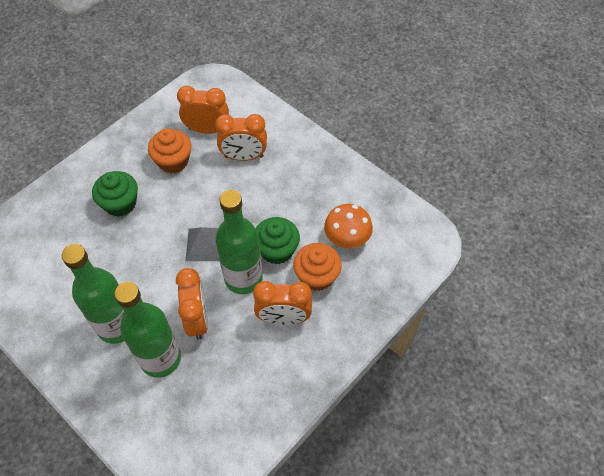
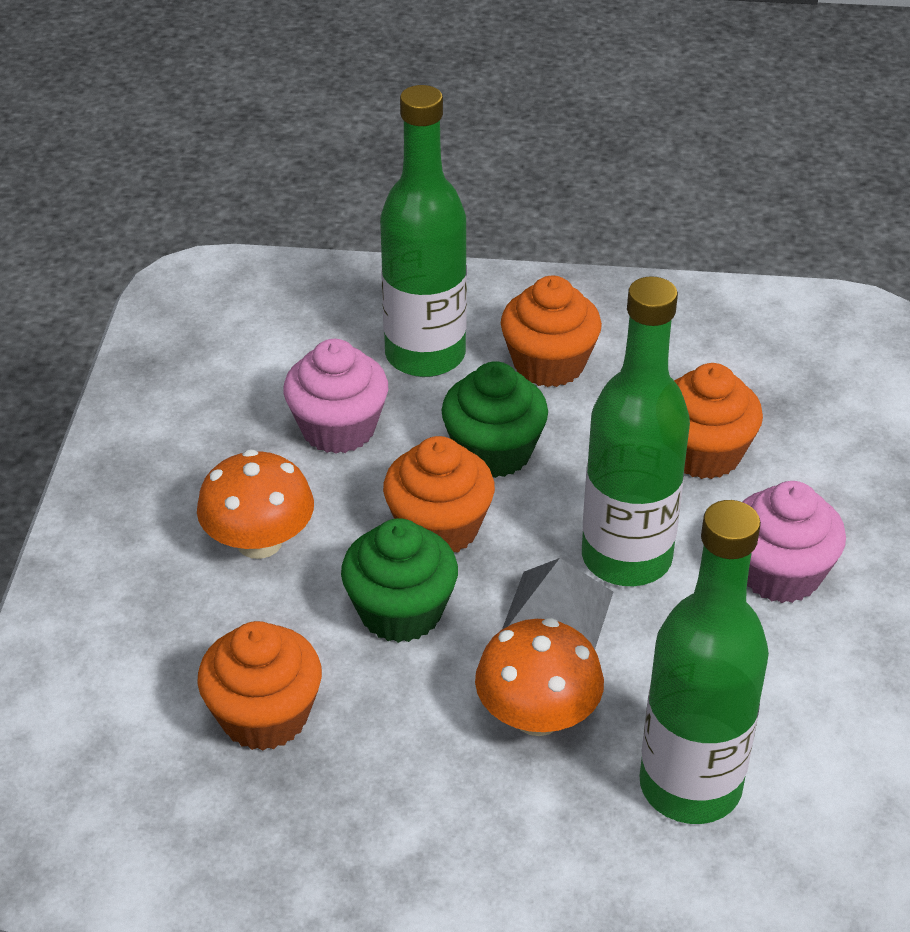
orange clock: 4 -> 0
orange cupcake: 2 -> 4
orange mushroom: 1 -> 2
pink cupcake: 0 -> 2

